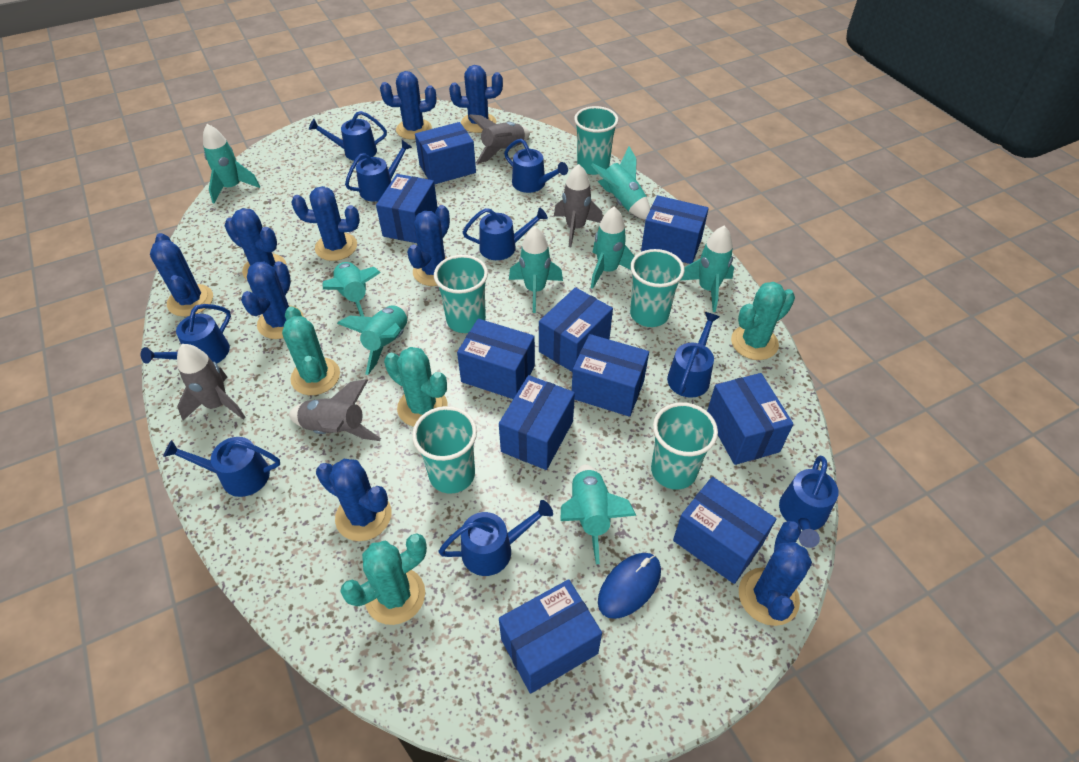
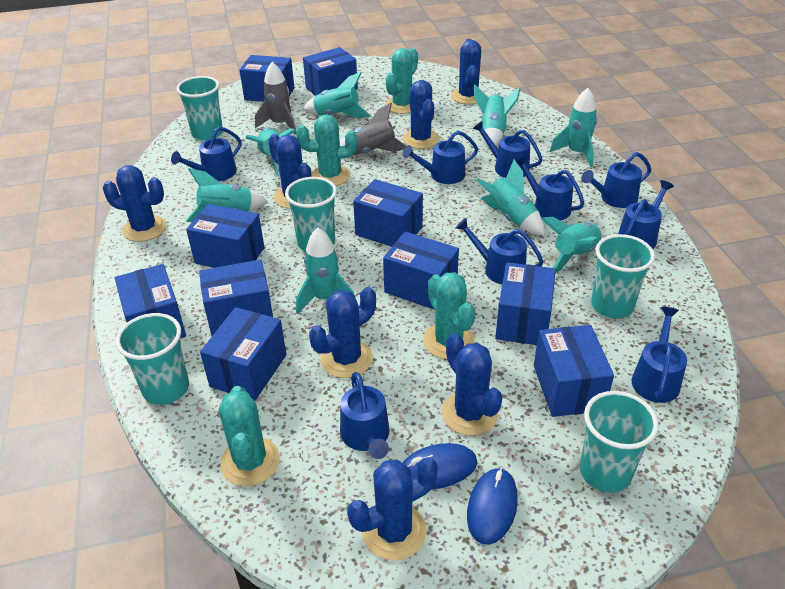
blue cactus: 9 -> 7
blue mouse: 1 -> 2
grey rocket: 4 -> 2

